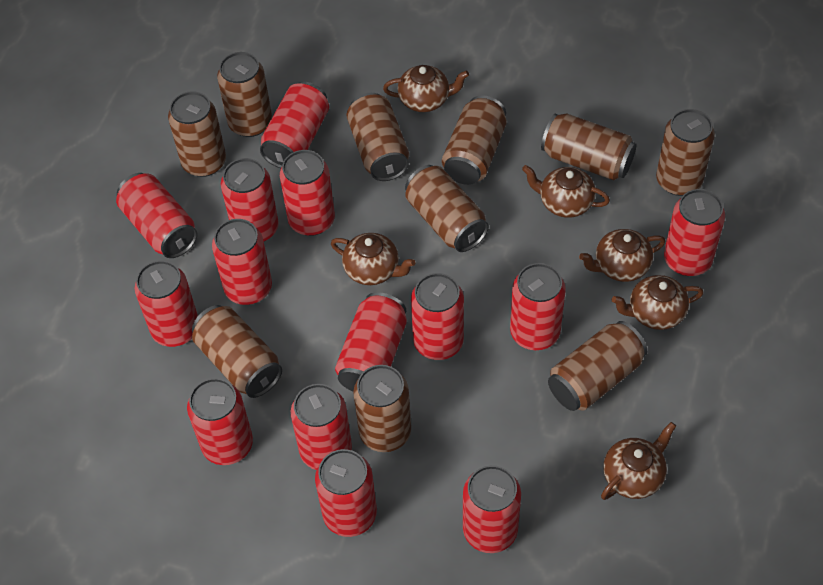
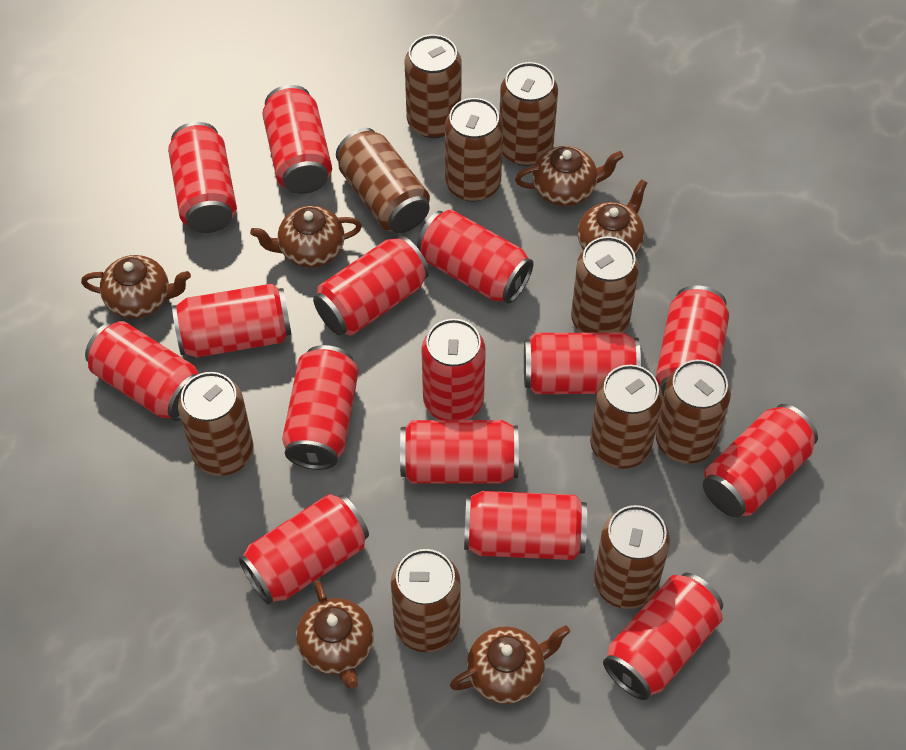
red can: 14 -> 15

